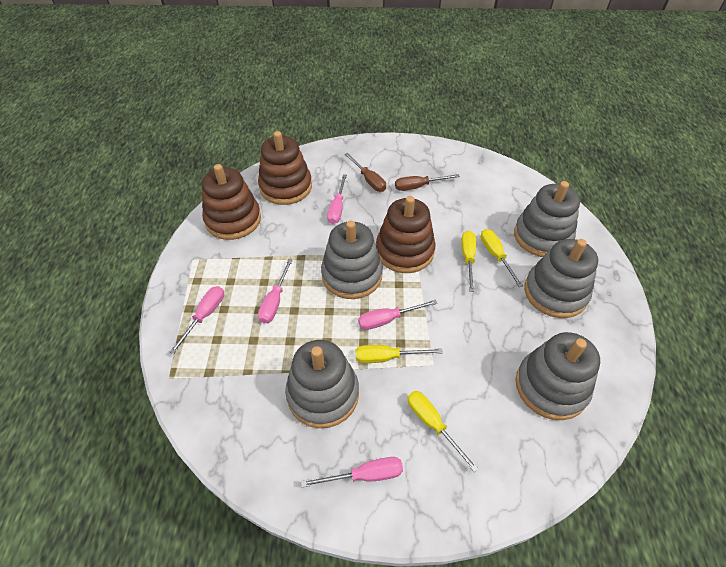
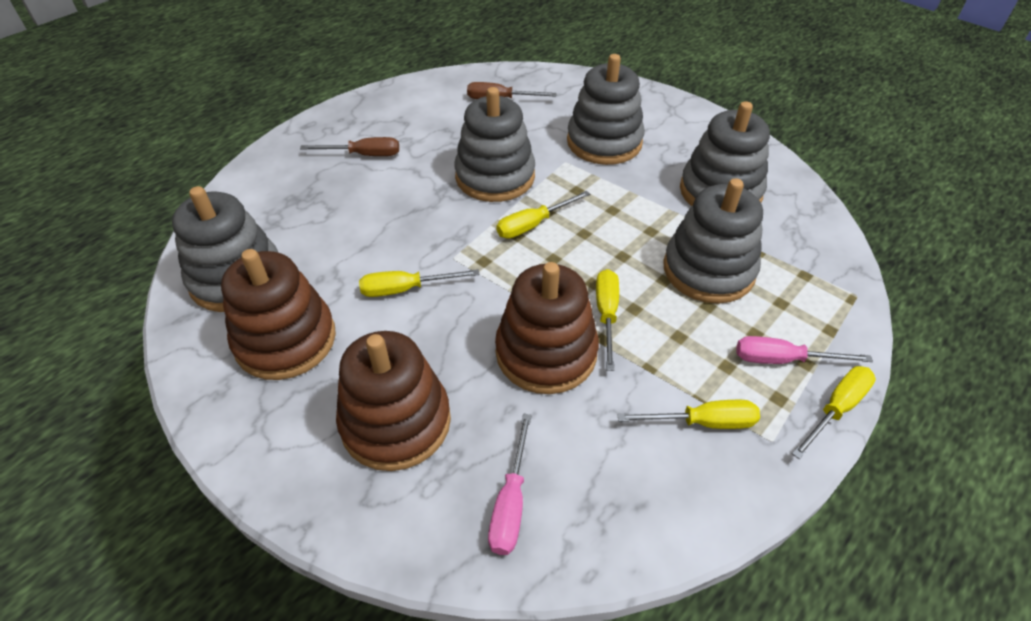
pink screwdriver: 5 -> 2
yellow screwdriver: 4 -> 5

